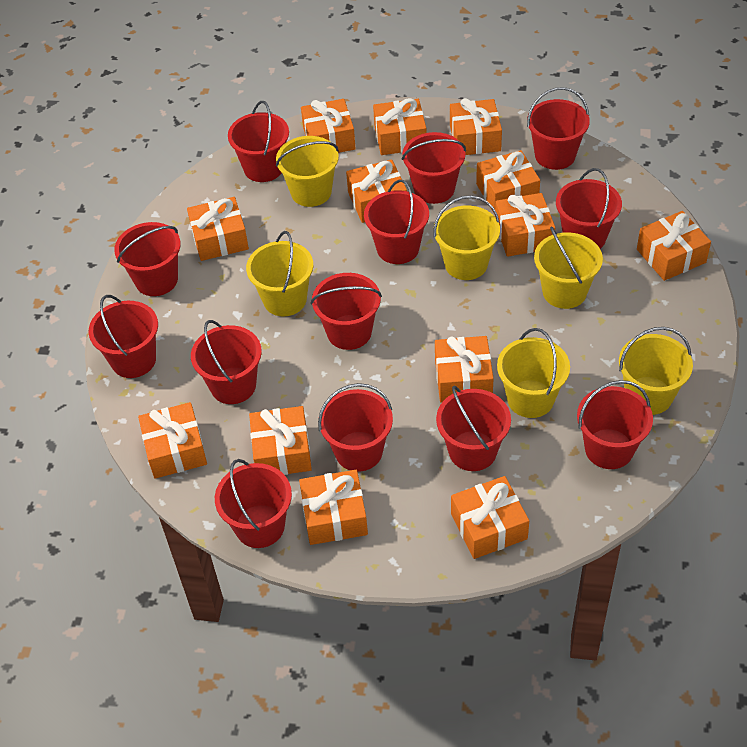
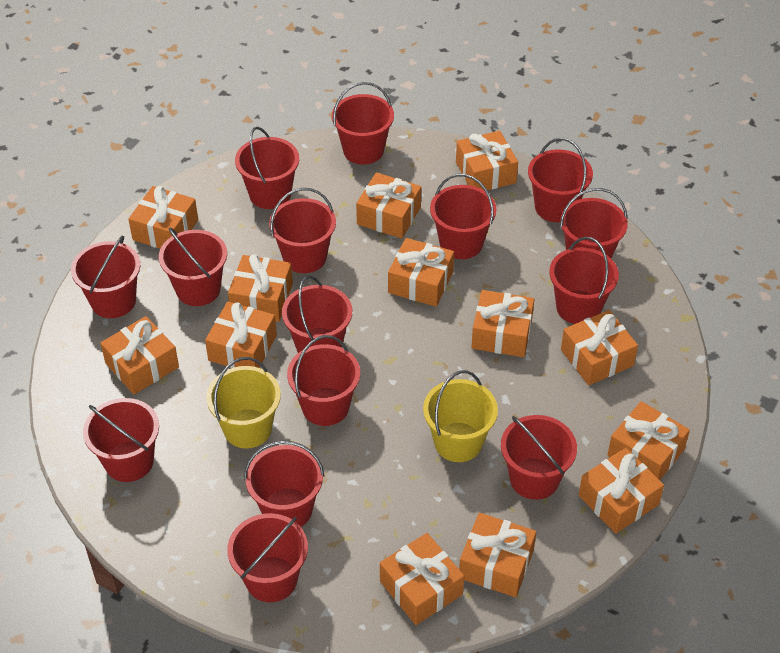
red bucket: 13 -> 15
yellow bucket: 6 -> 2

